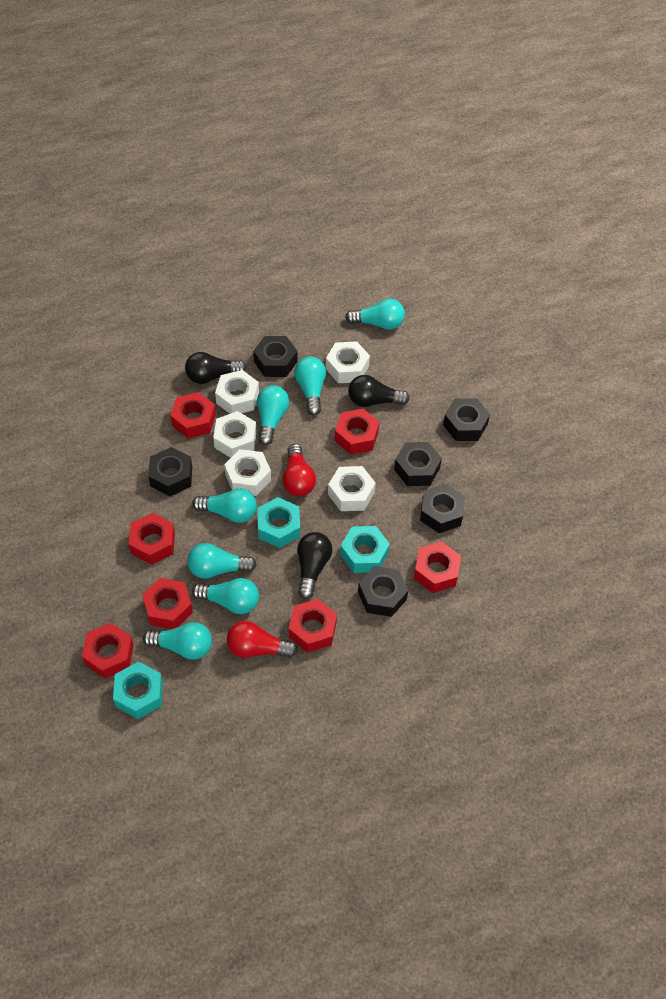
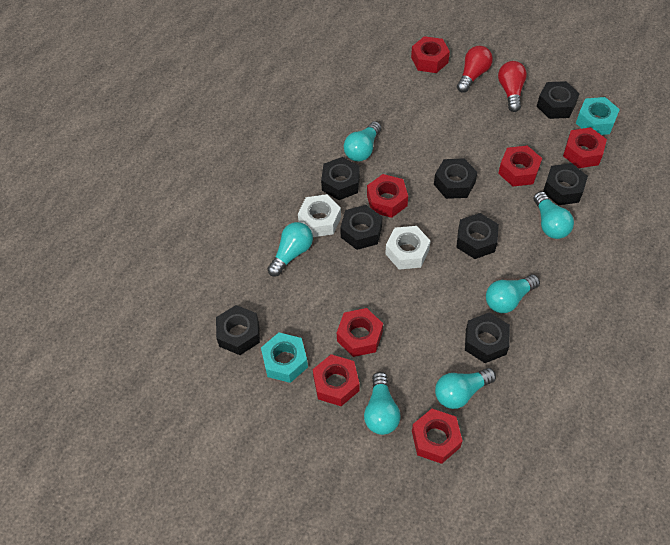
black light bulb: 3 -> 0
black nut: 6 -> 8
turquoise light bulb: 7 -> 6
turquoise nut: 3 -> 2
white nut: 5 -> 2

